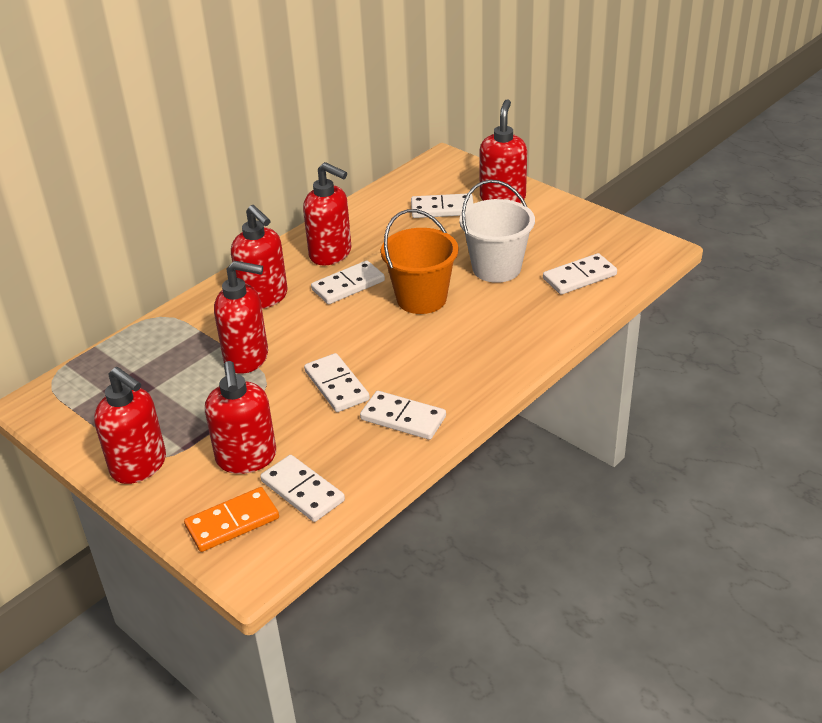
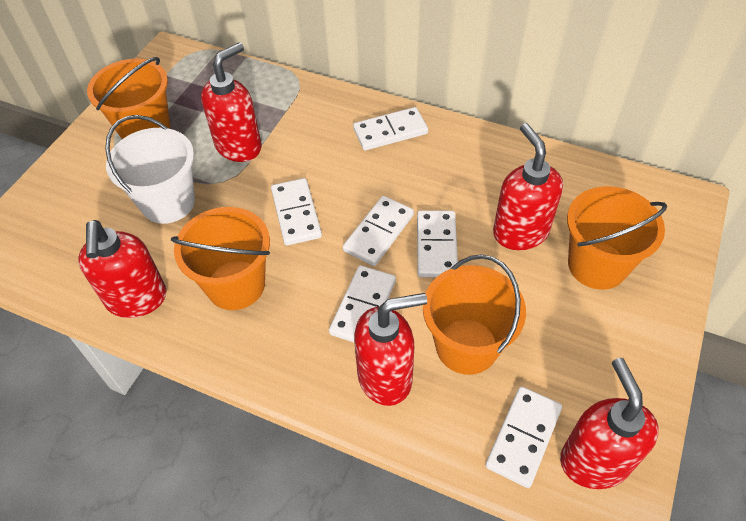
orange bucket: 1 -> 4
orange domino: 1 -> 0
red soap dispenser: 6 -> 5

